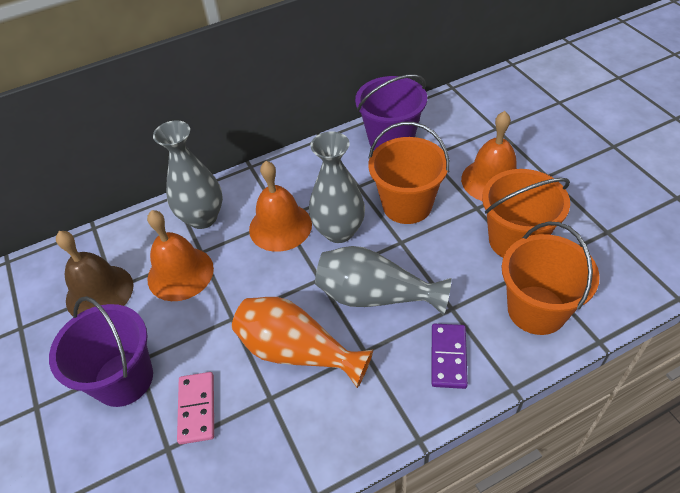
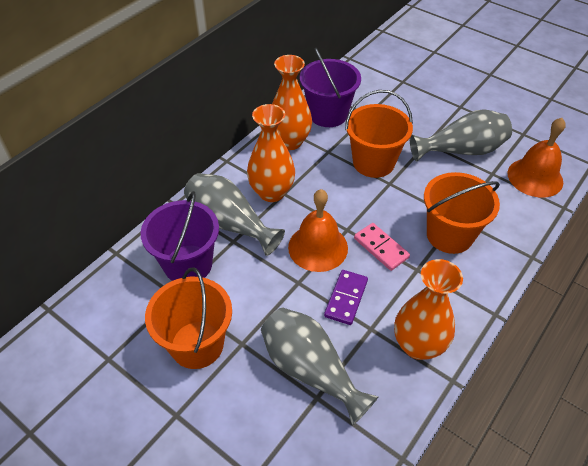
brown bell: 1 -> 0
orange bell: 3 -> 2
orange vase: 1 -> 3

